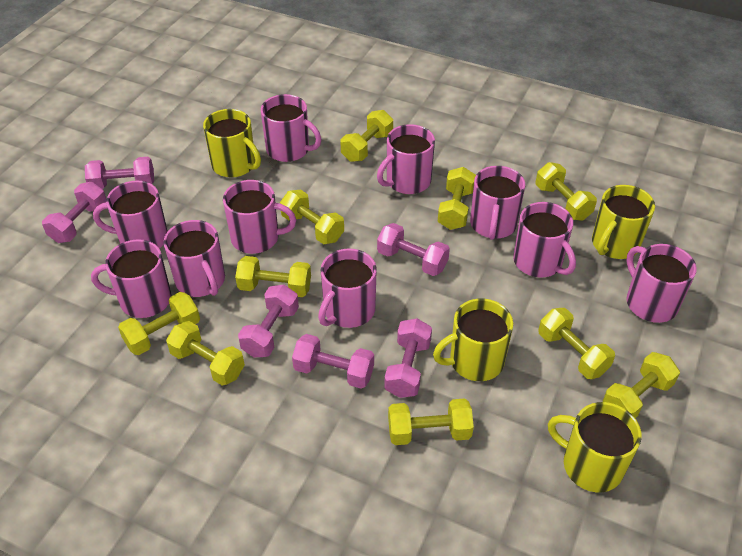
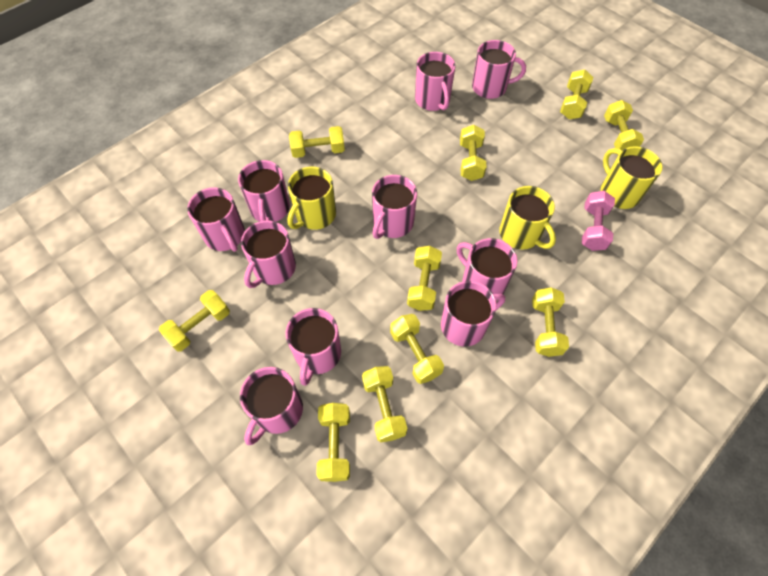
pink dumbbell: 6 -> 1
yellow mug: 4 -> 3

